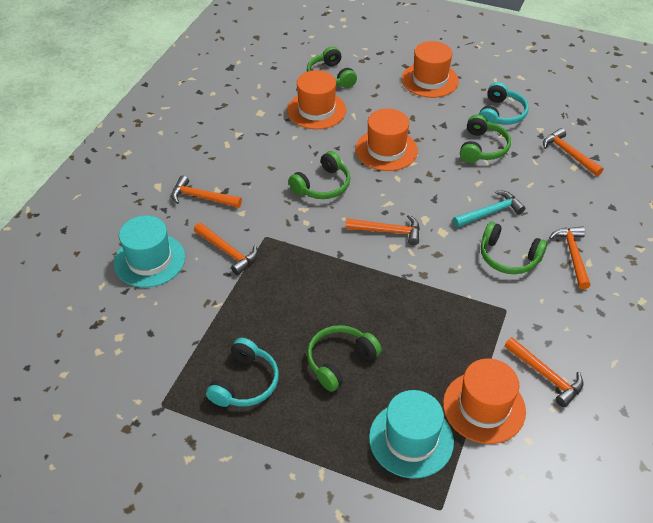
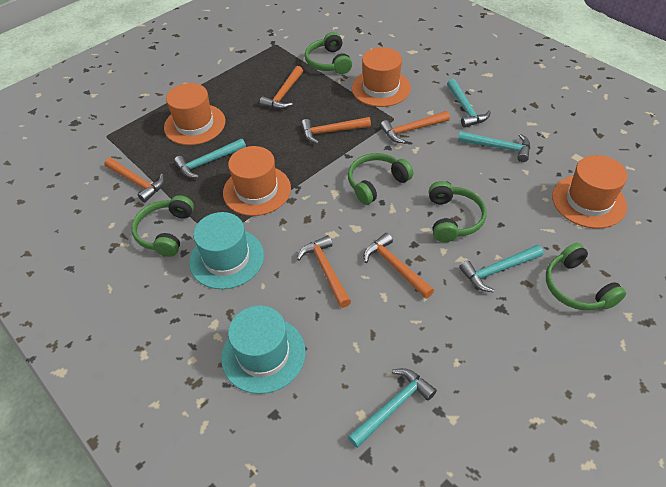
turquoise hammer: 1 -> 5
turquoise headphones: 2 -> 0

